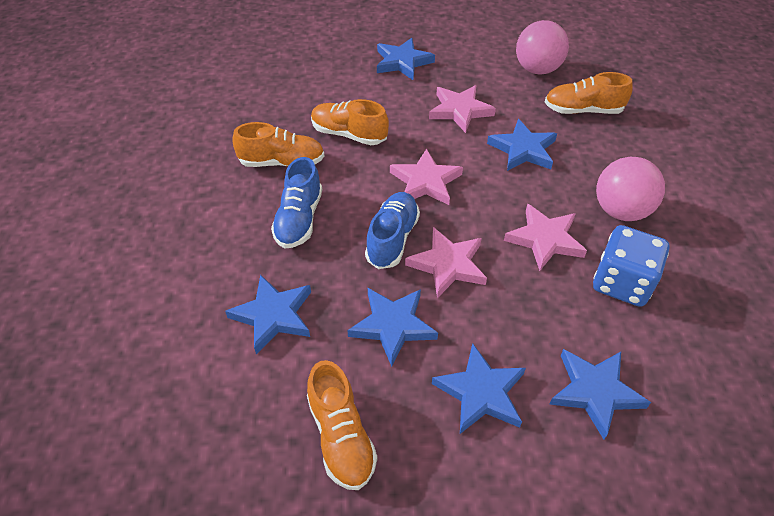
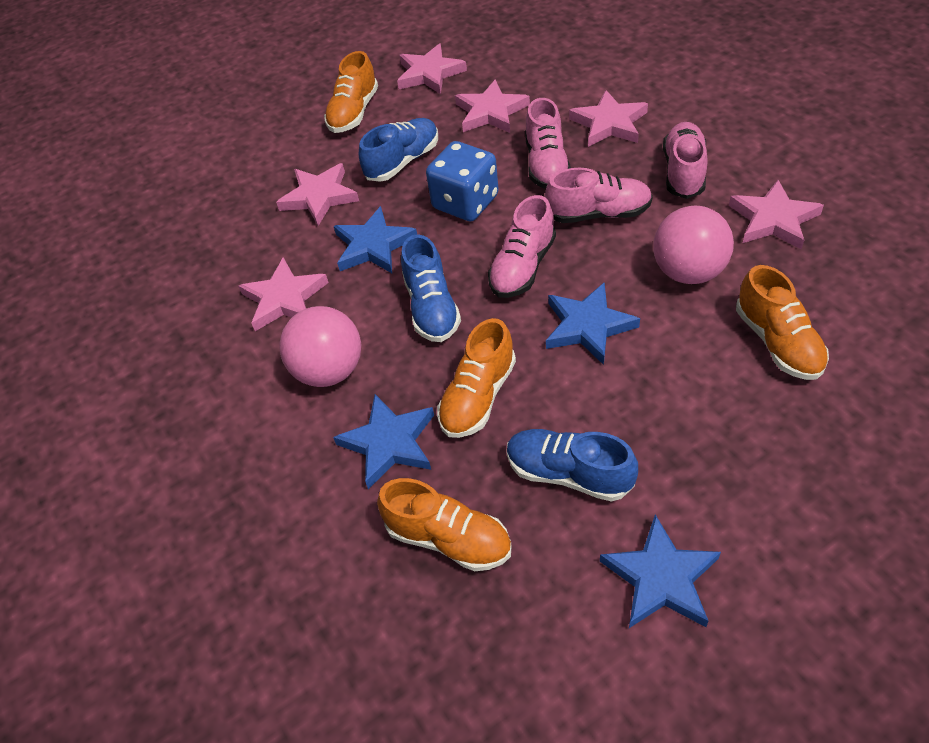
blue shoe: 2 -> 3
blue star: 6 -> 4
pink shoe: 0 -> 4
pink star: 4 -> 6

